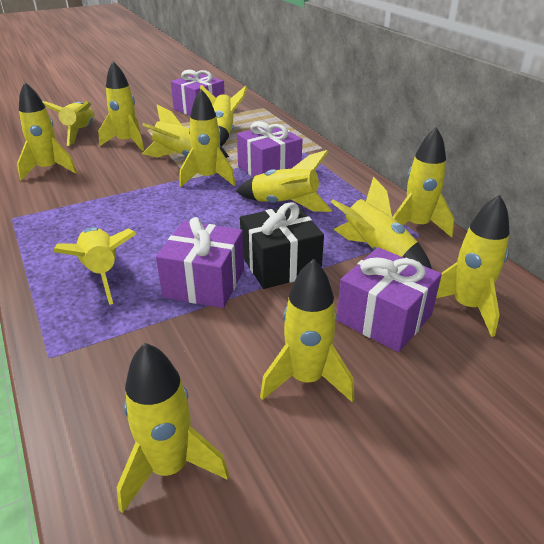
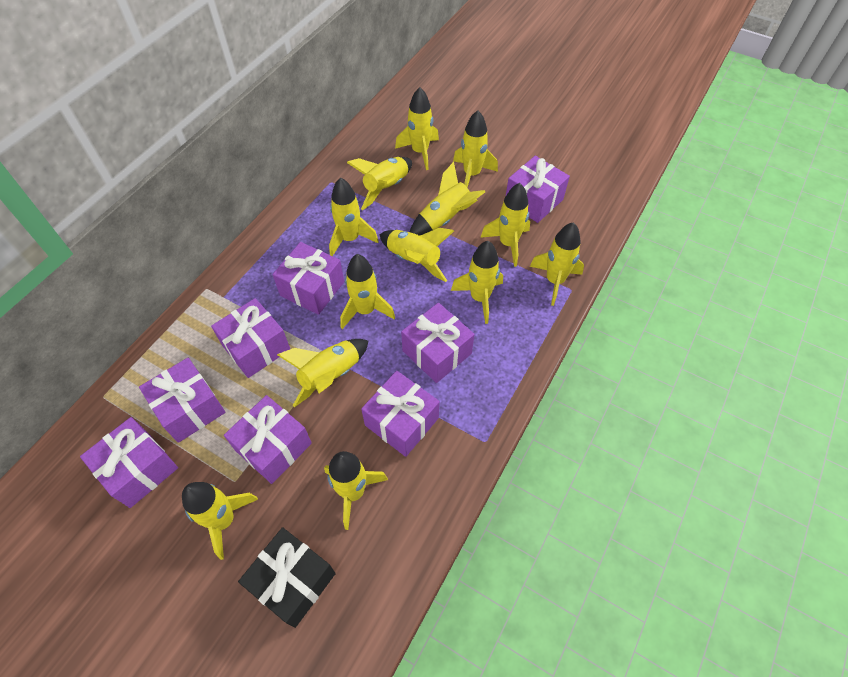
purple gift: 4 -> 8

